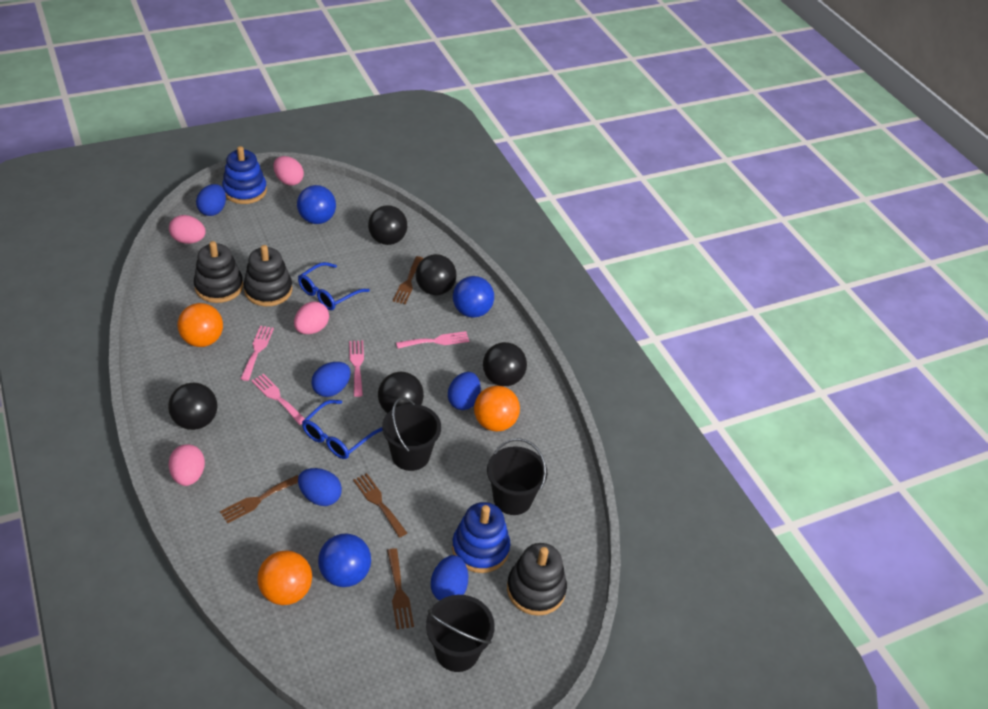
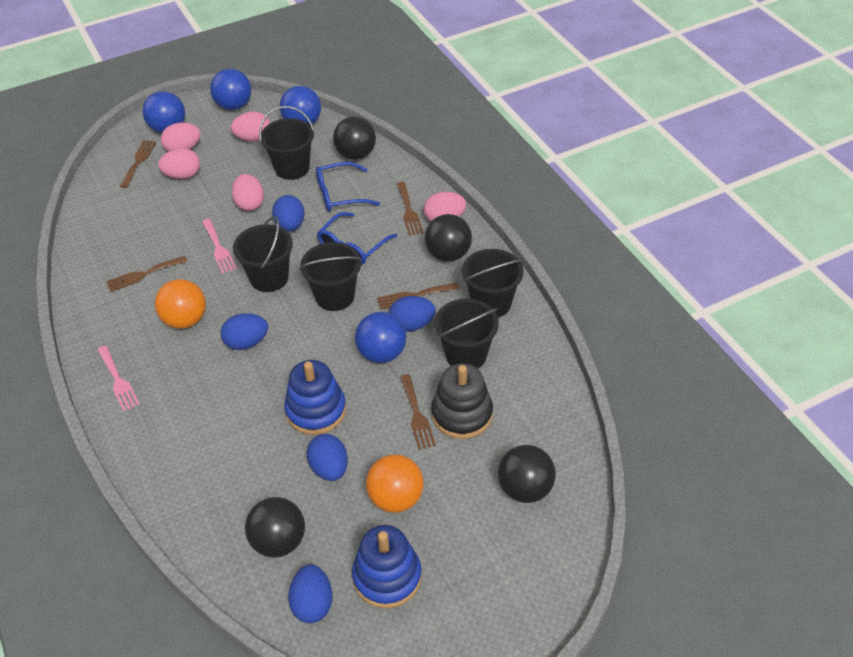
black ball: 5 -> 4
black bucket: 3 -> 5
black stacking toy: 3 -> 1
blue ball: 3 -> 4
brown fork: 4 -> 5
orange ball: 3 -> 2
pink egg: 4 -> 5
pink fork: 4 -> 2

